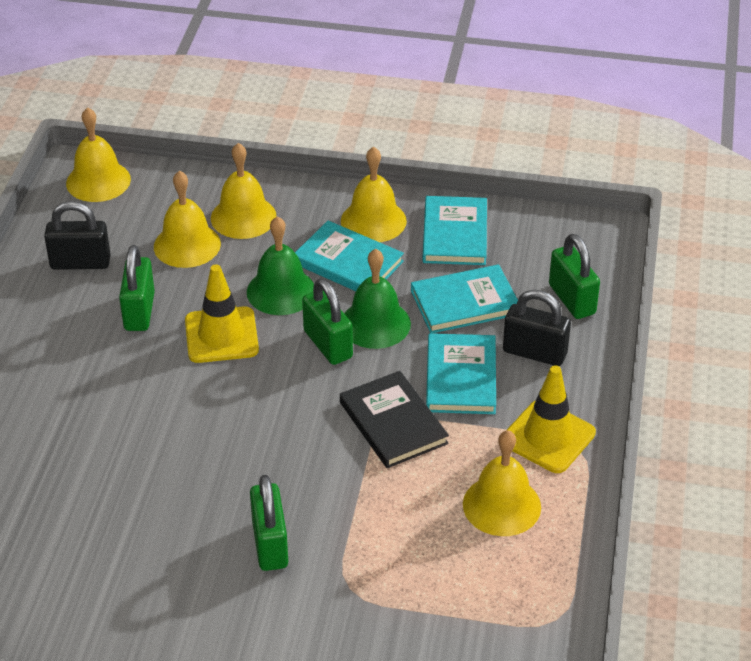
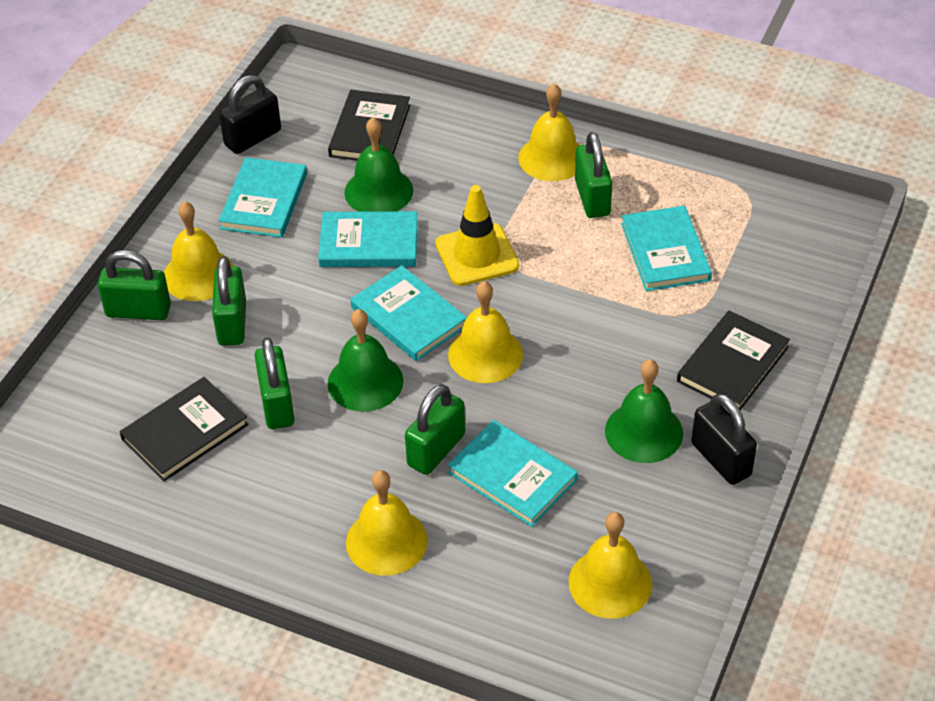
black book: 1 -> 3
green bell: 2 -> 3
green padlock: 4 -> 5
turquoise book: 4 -> 5
yellow traffic cone: 2 -> 1

